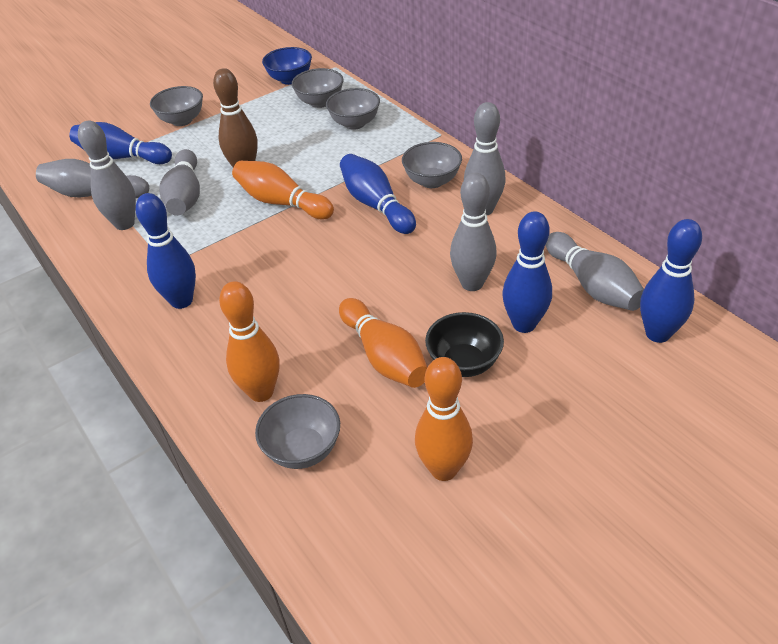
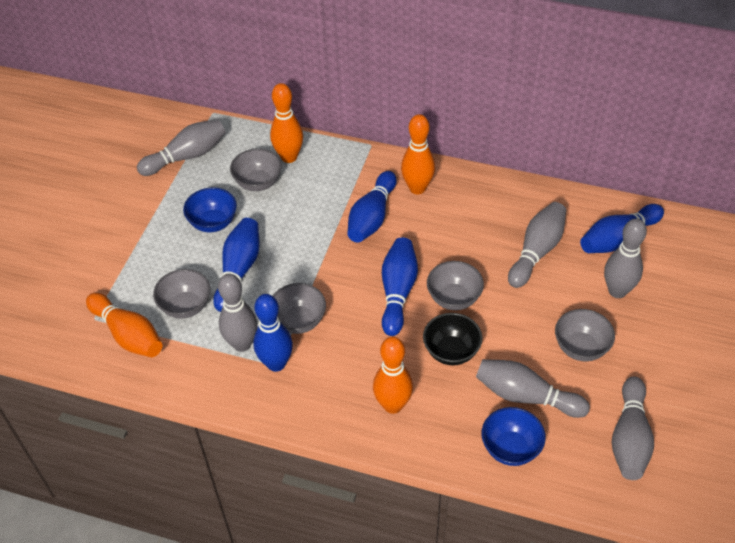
blue bowl: 1 -> 2
brown bowling pin: 1 -> 0

